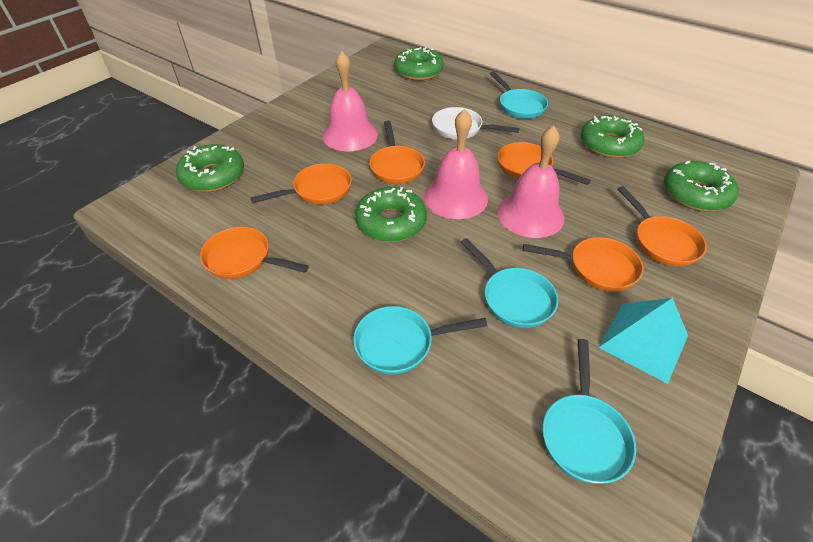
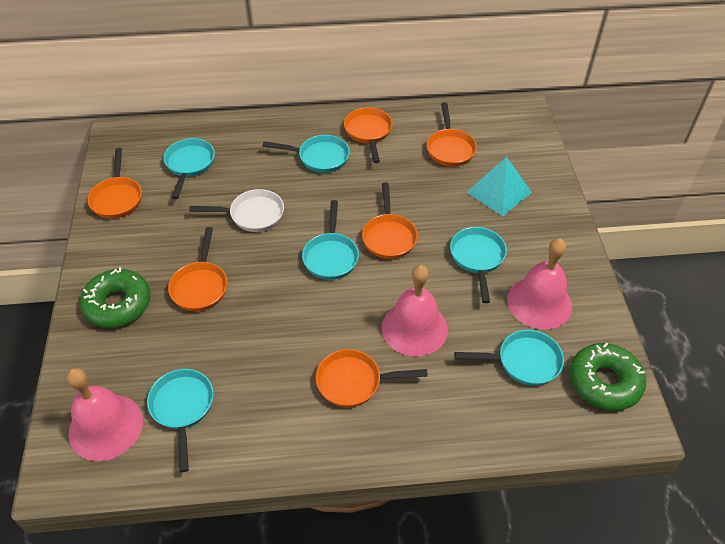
green donut: 5 -> 2
turquoise pan: 4 -> 6

